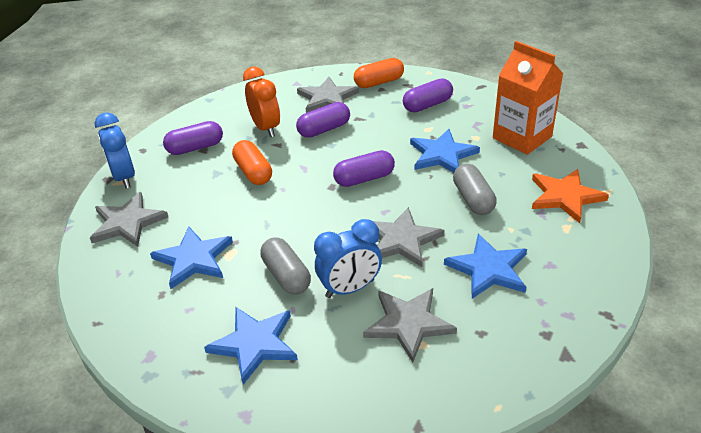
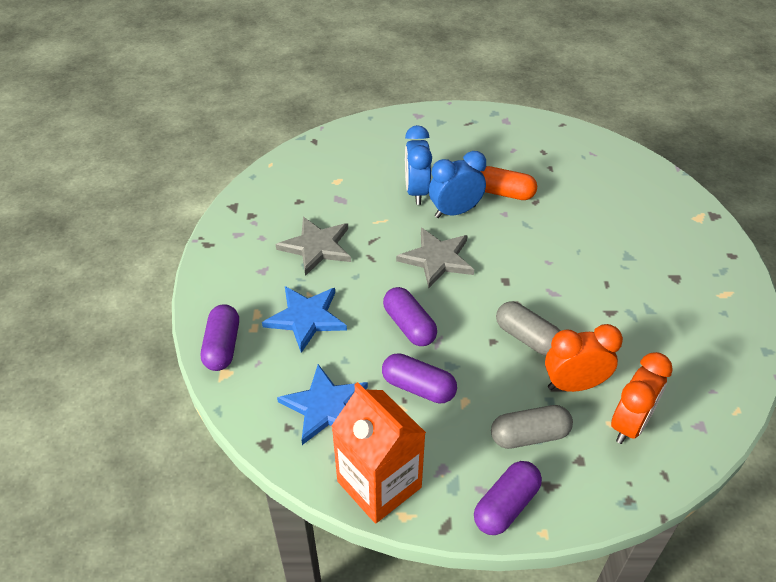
blue star: 4 -> 2
grey star: 4 -> 2
orange capsule: 2 -> 1
orange clock: 1 -> 2
orange star: 1 -> 0

